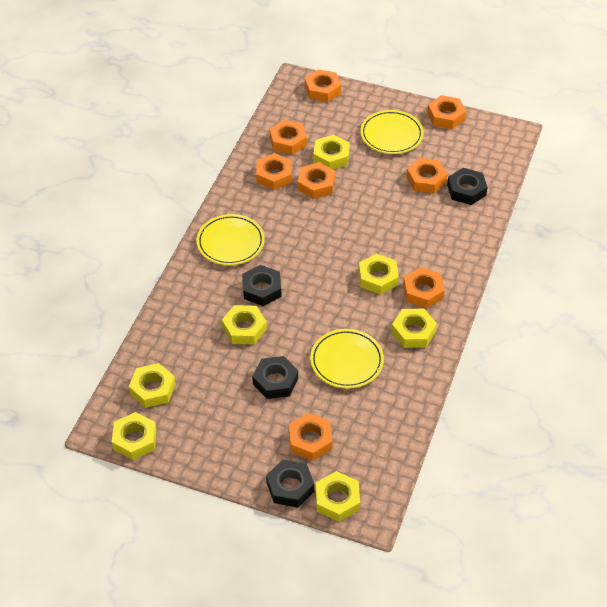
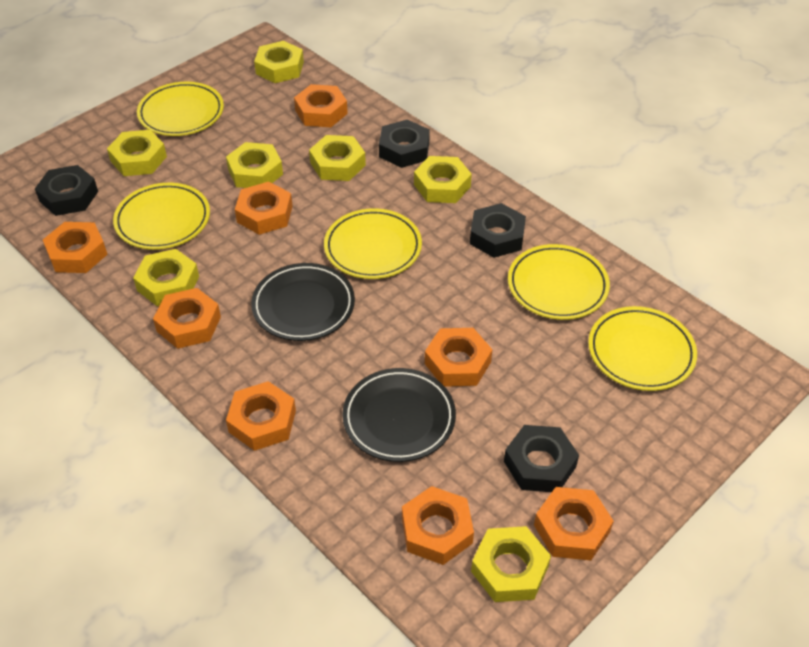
black plate: 0 -> 2
yellow plate: 3 -> 5

